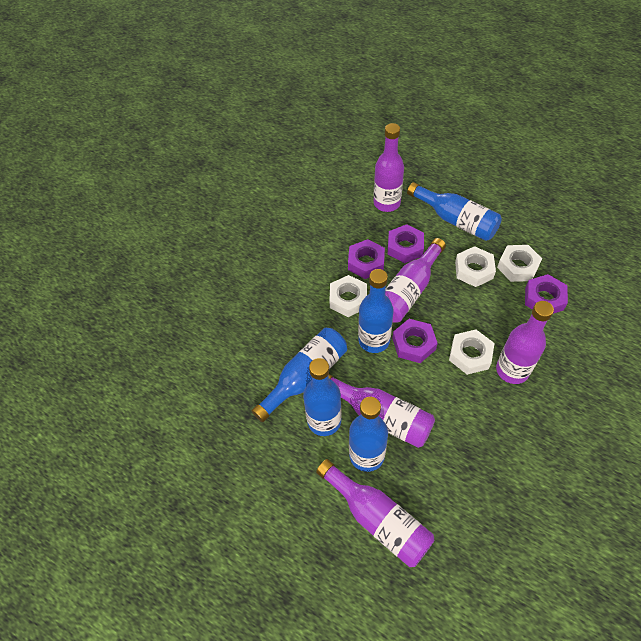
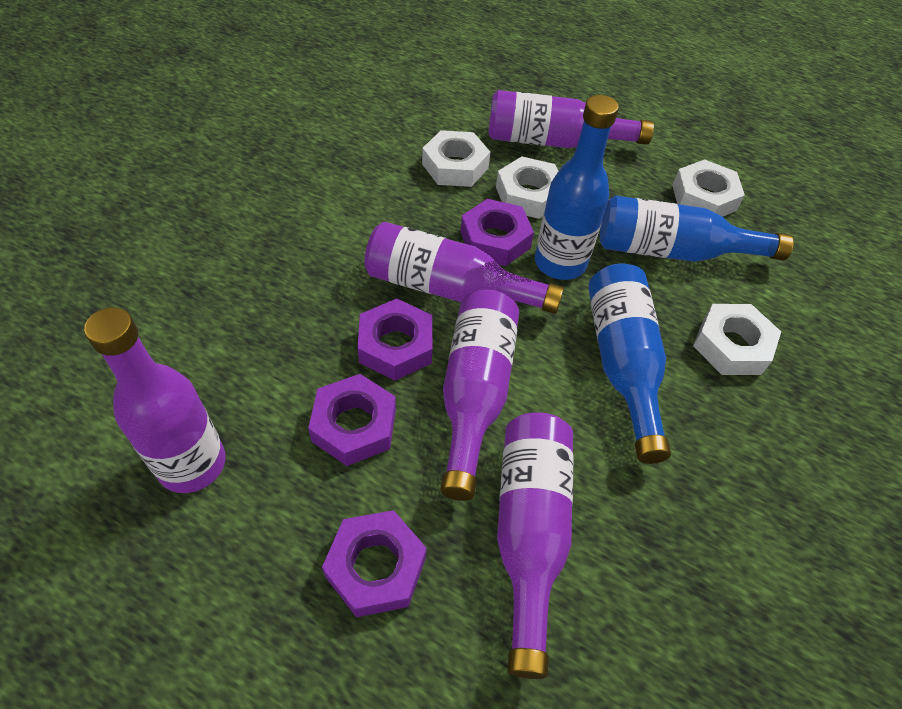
blue bottle: 5 -> 3

